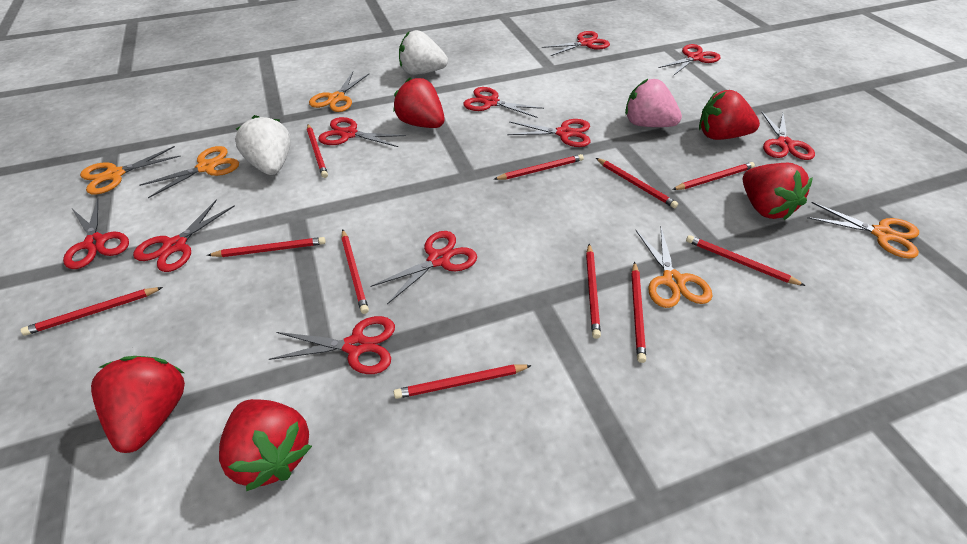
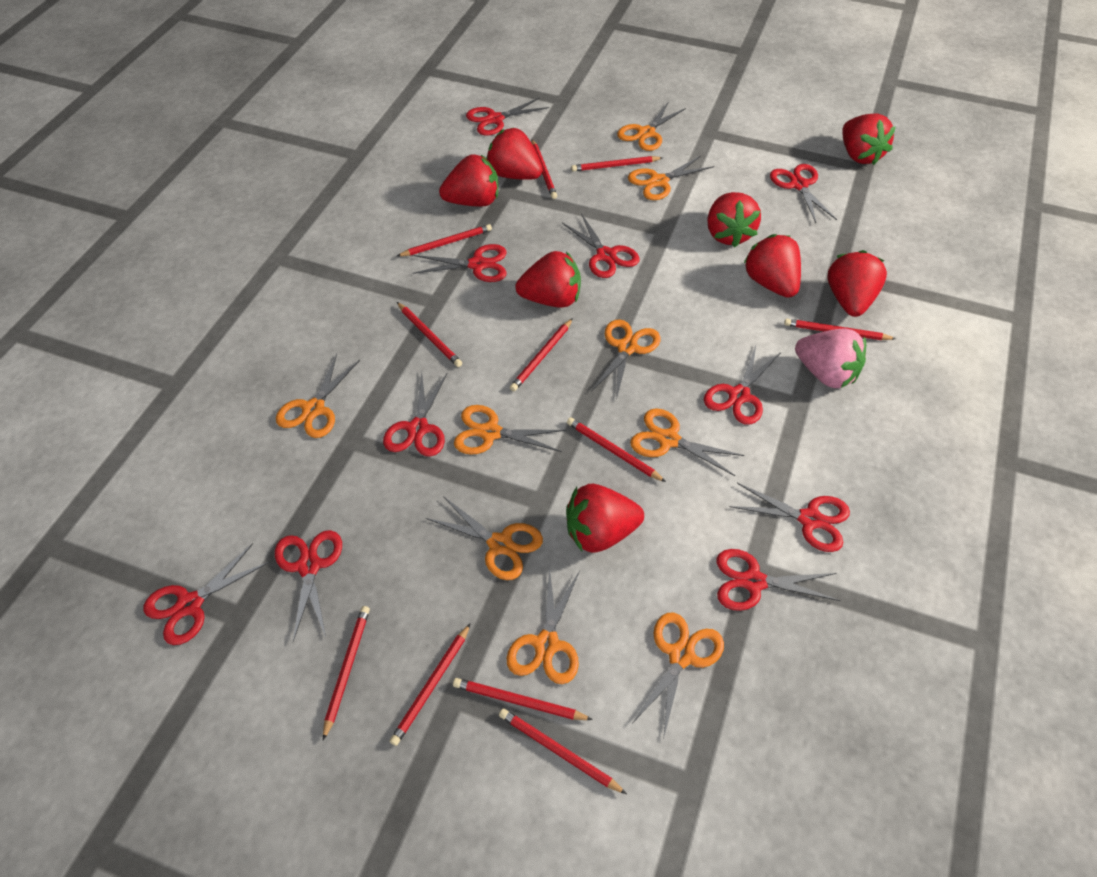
orange scissors: 5 -> 9
red strawberry: 5 -> 8
white strawberry: 2 -> 0

